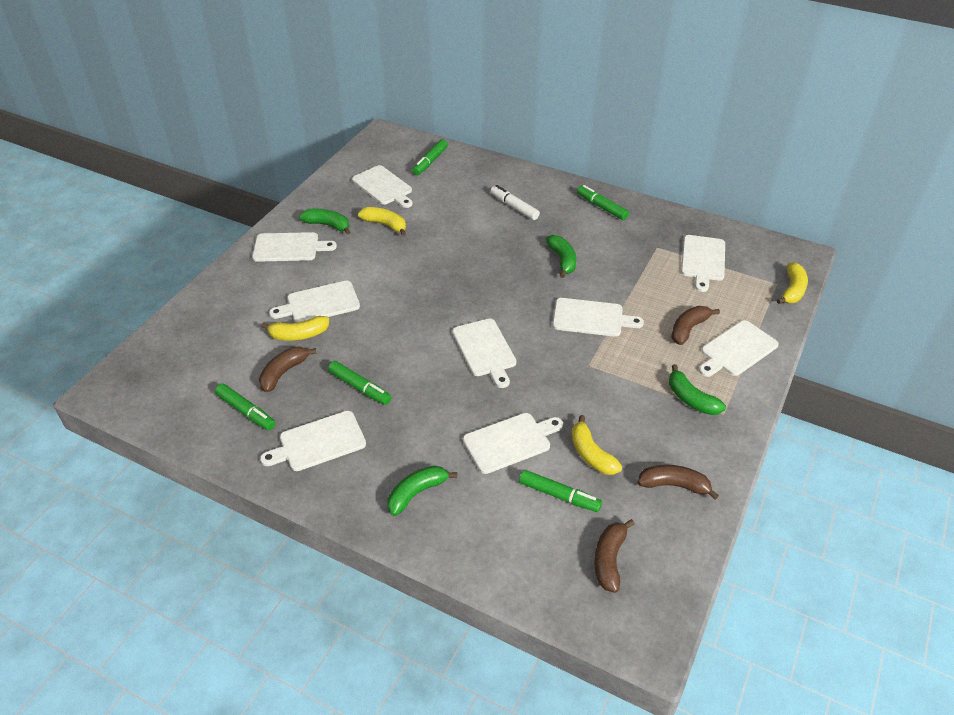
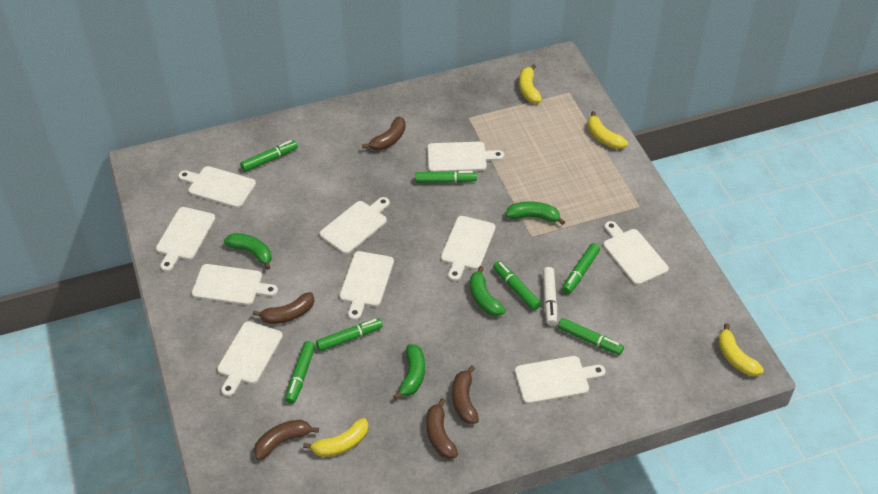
brown banana: 4 -> 5
green marker: 5 -> 7
white cutting board: 9 -> 10

